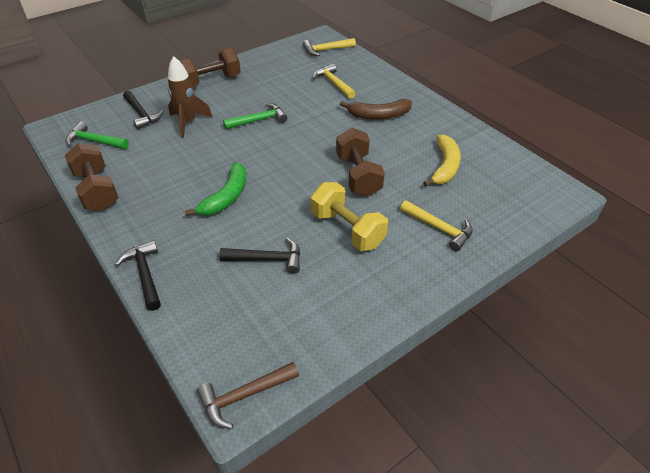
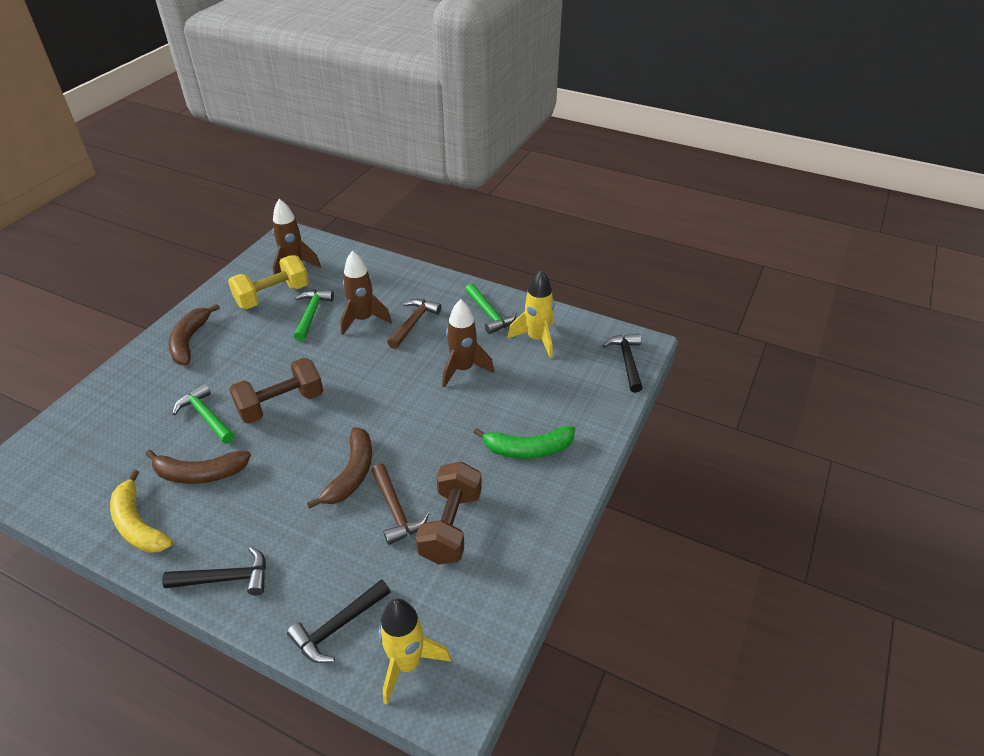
brown banana: 1 -> 3
brown dumbbell: 3 -> 2
brown hammer: 1 -> 2
brown rocket: 1 -> 3
green hammer: 2 -> 3
yellow hammer: 3 -> 0
yellow rocket: 0 -> 2

